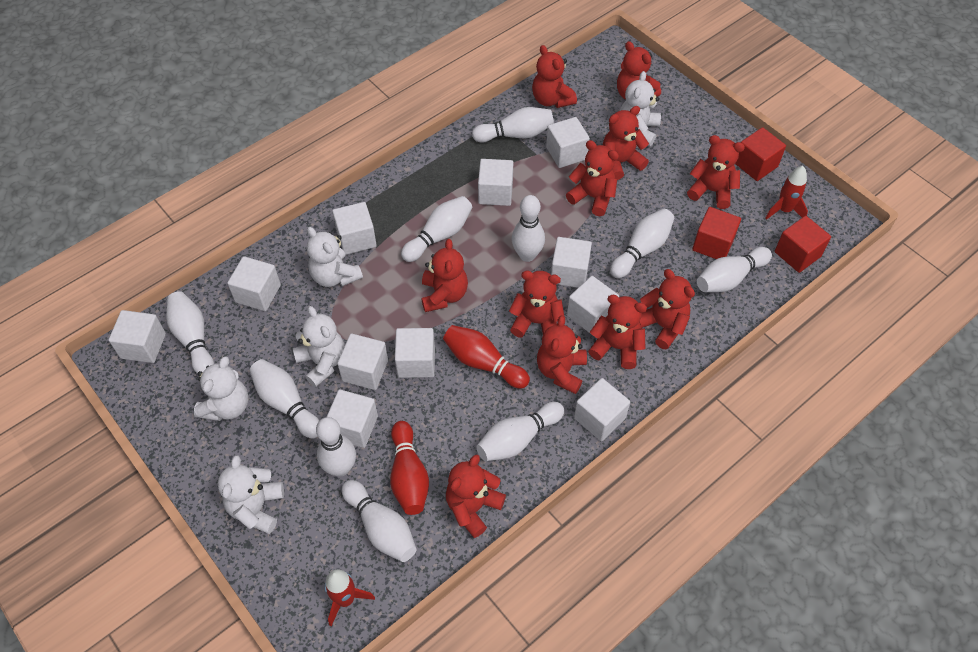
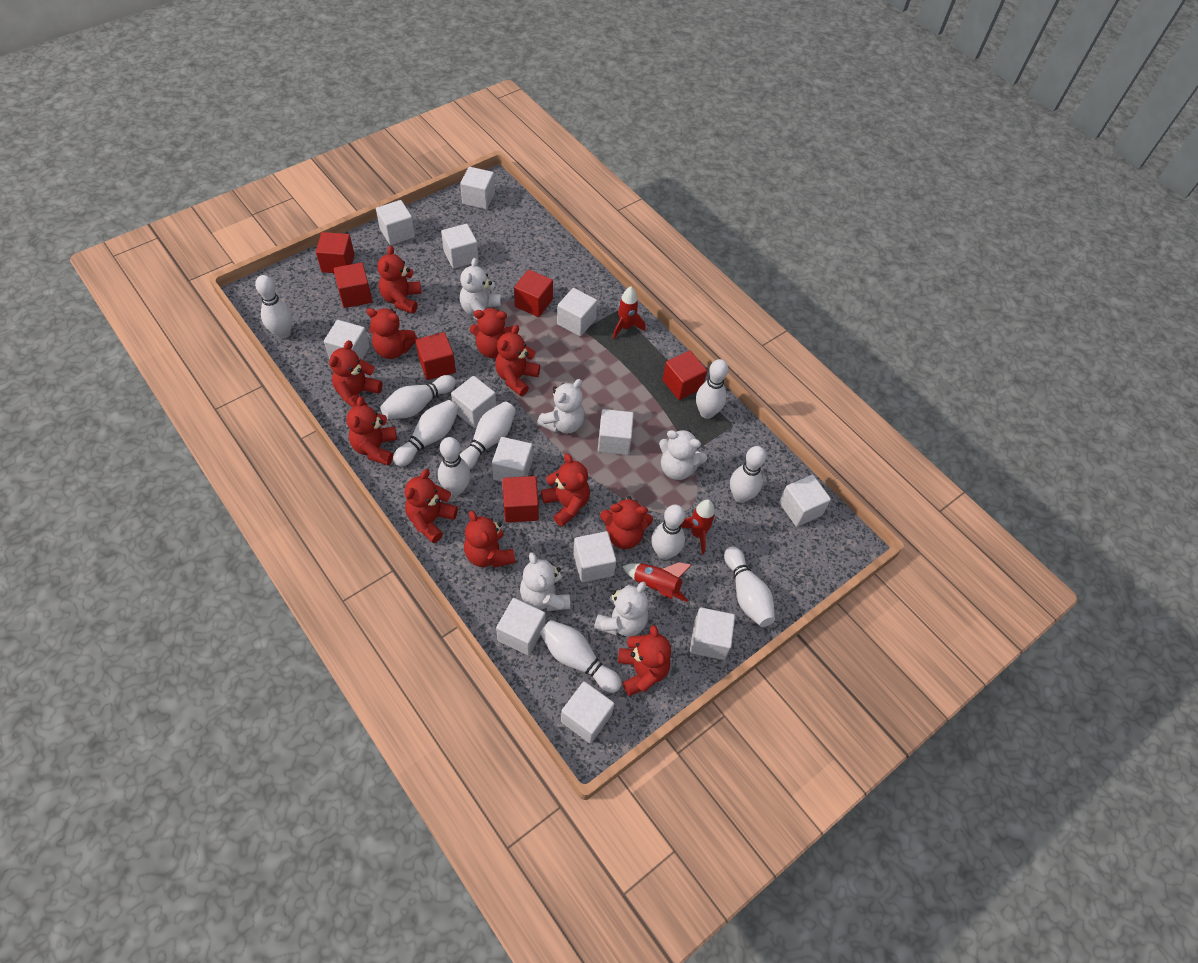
red bowling pin: 2 -> 0
red cube: 3 -> 6
red rocket: 2 -> 3
white cube: 11 -> 13

